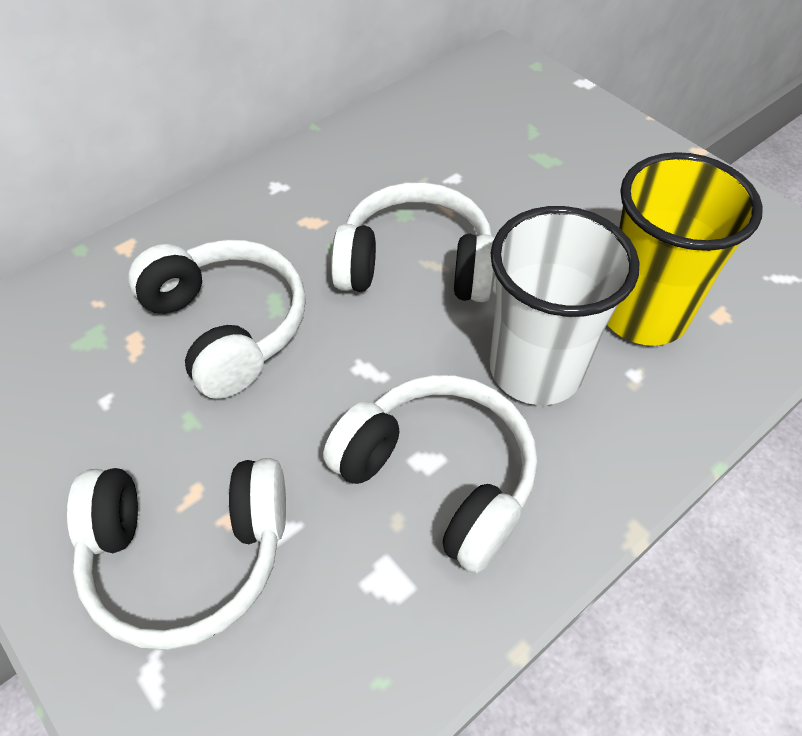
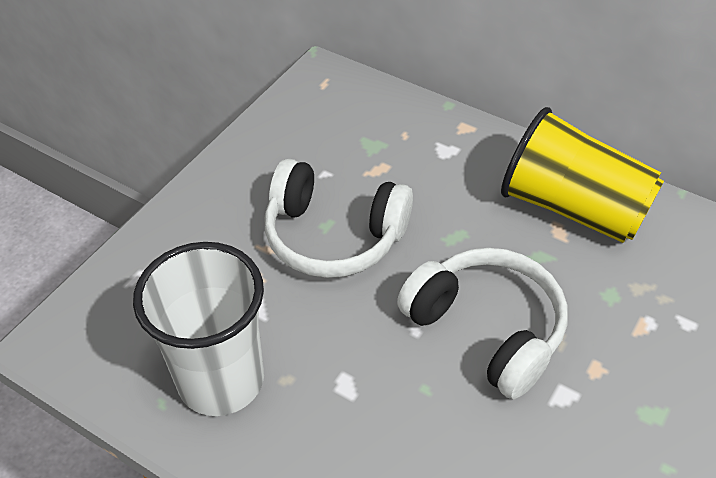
white headphones: 4 -> 2

